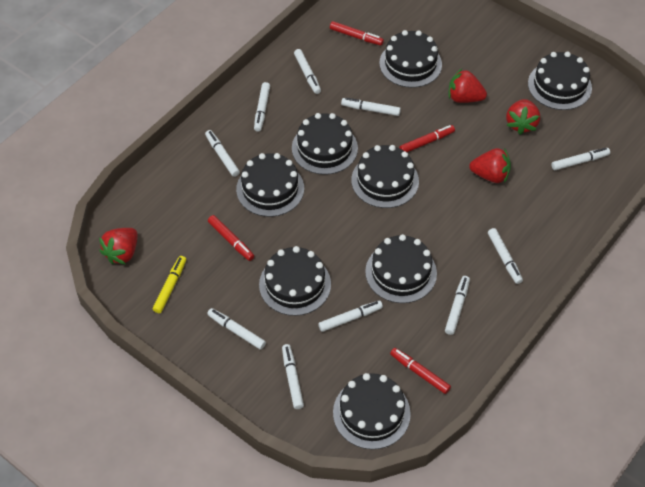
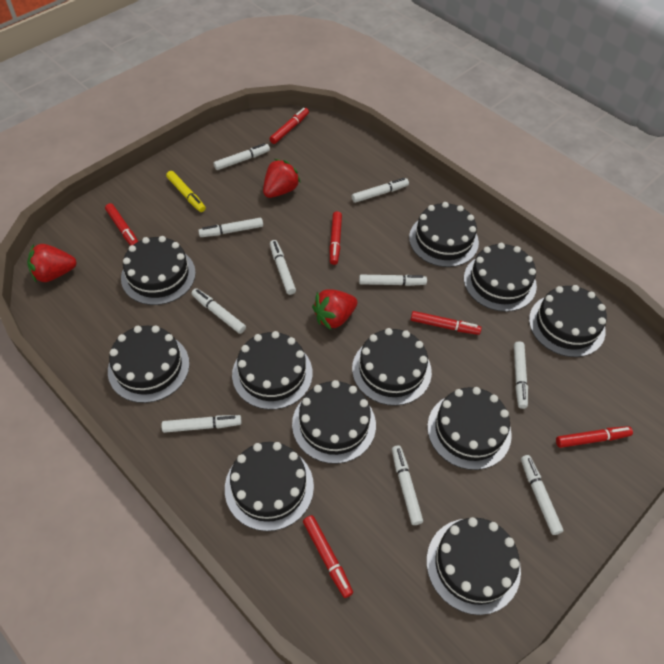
black cake: 8 -> 11
red marker: 4 -> 6
red strawberry: 4 -> 3

